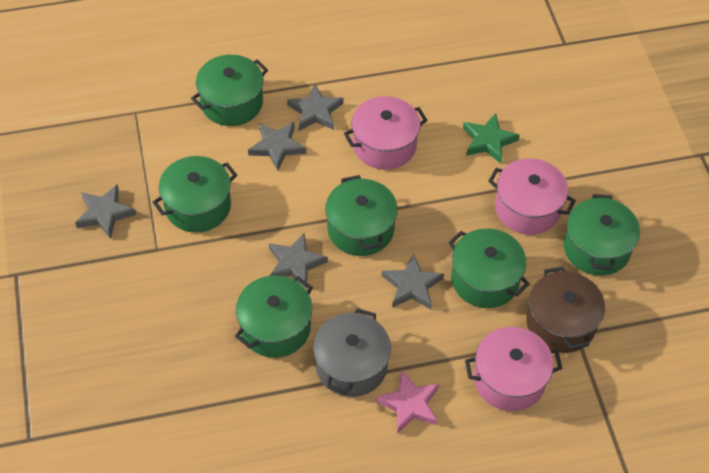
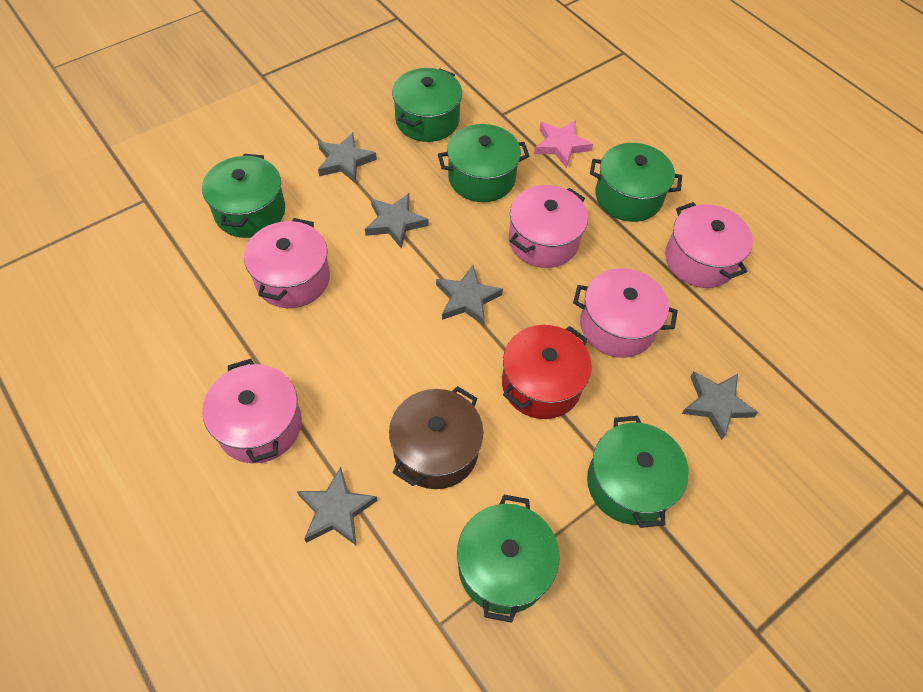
green star: 1 -> 0
grey pot: 1 -> 0
pink pot: 3 -> 5
red pot: 0 -> 1

